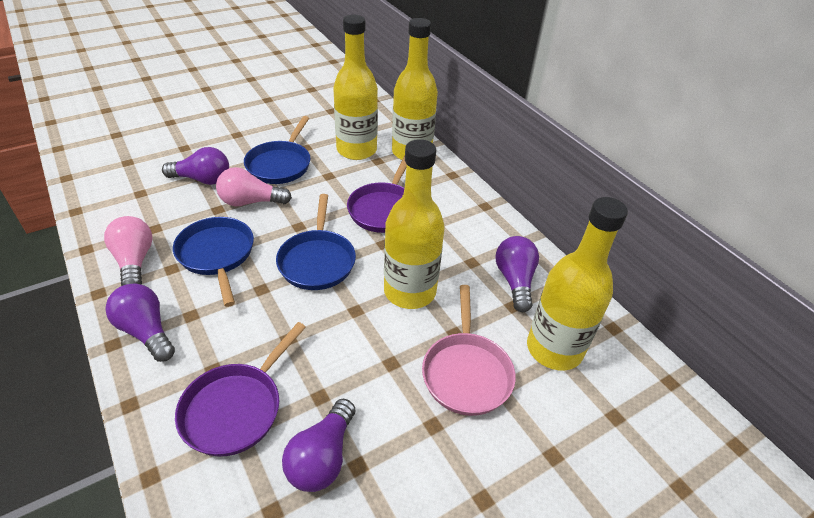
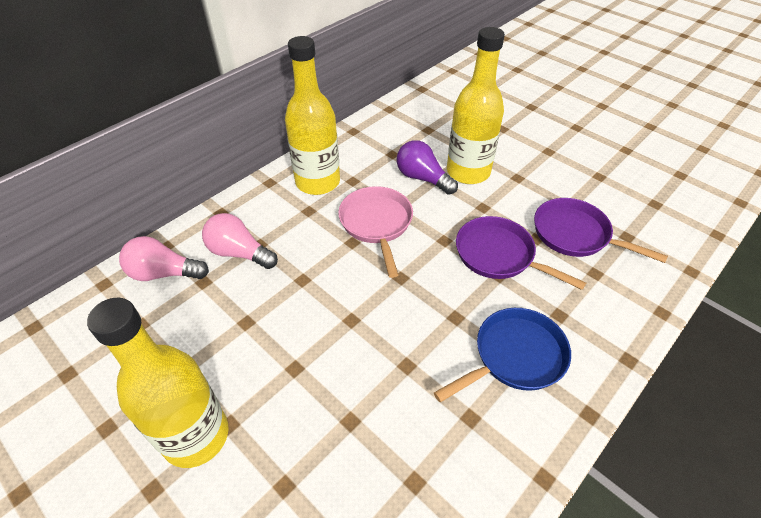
blue pan: 3 -> 1
purple light bulb: 4 -> 1
yellow bottle: 4 -> 3

